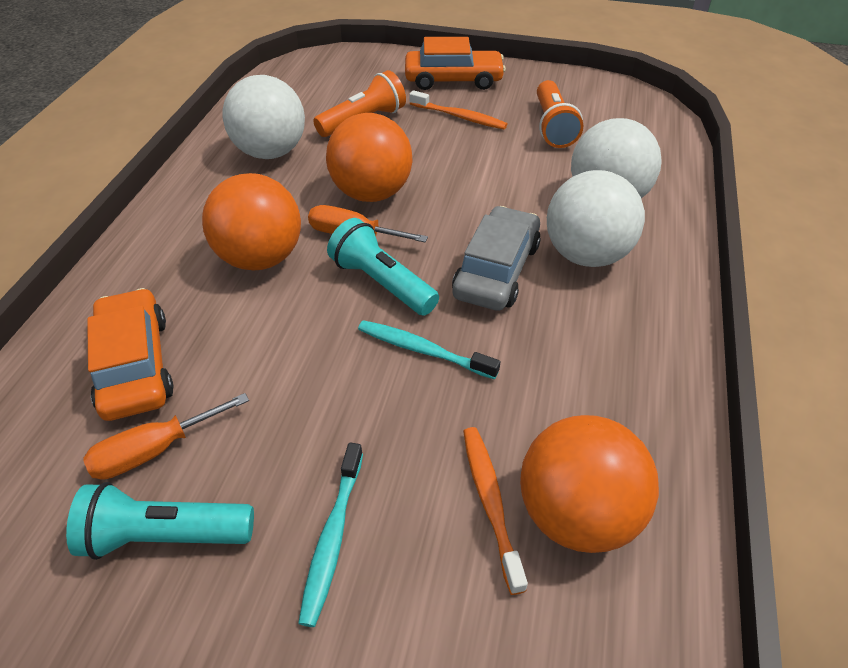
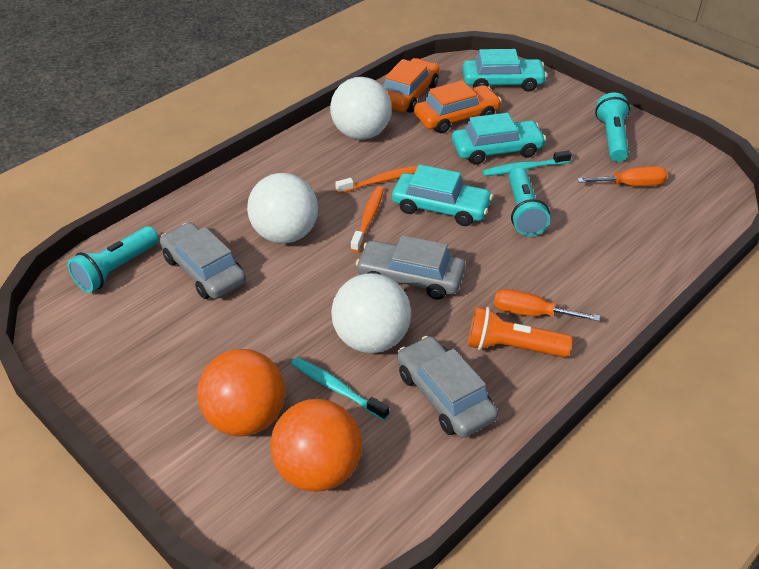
grey car: 1 -> 3
orange ball: 3 -> 2
orange flashlight: 2 -> 1
turquoise car: 0 -> 3
turquoise flashlight: 2 -> 3

